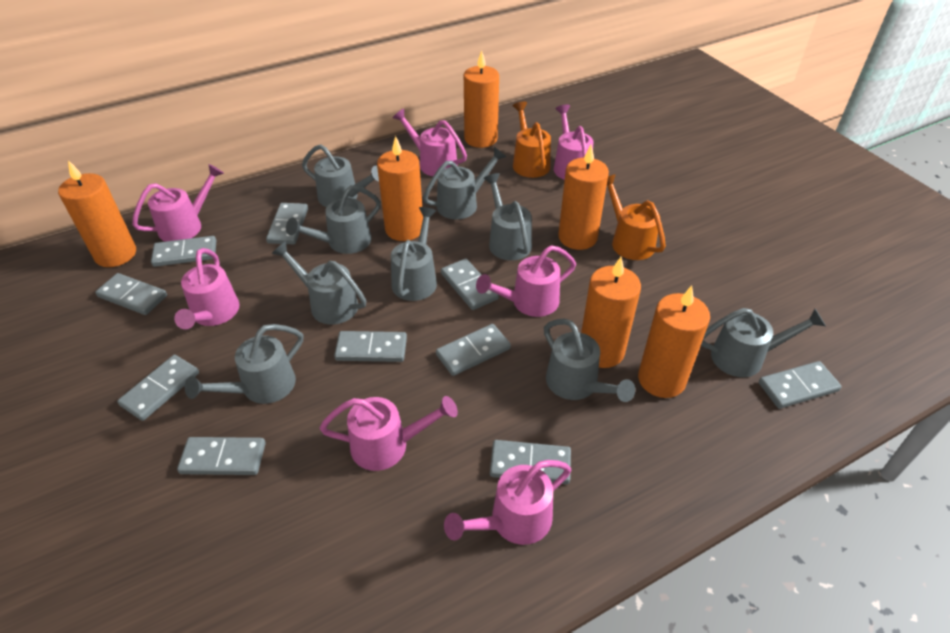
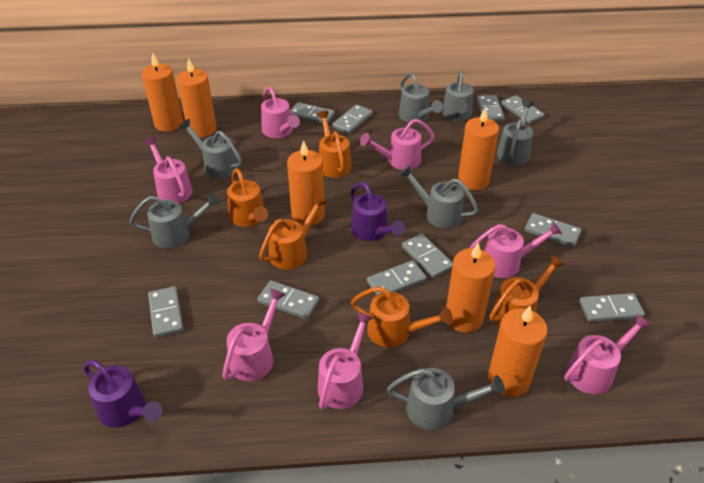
grey watering can: 9 -> 7
orange watering can: 2 -> 5
purple watering can: 0 -> 2

